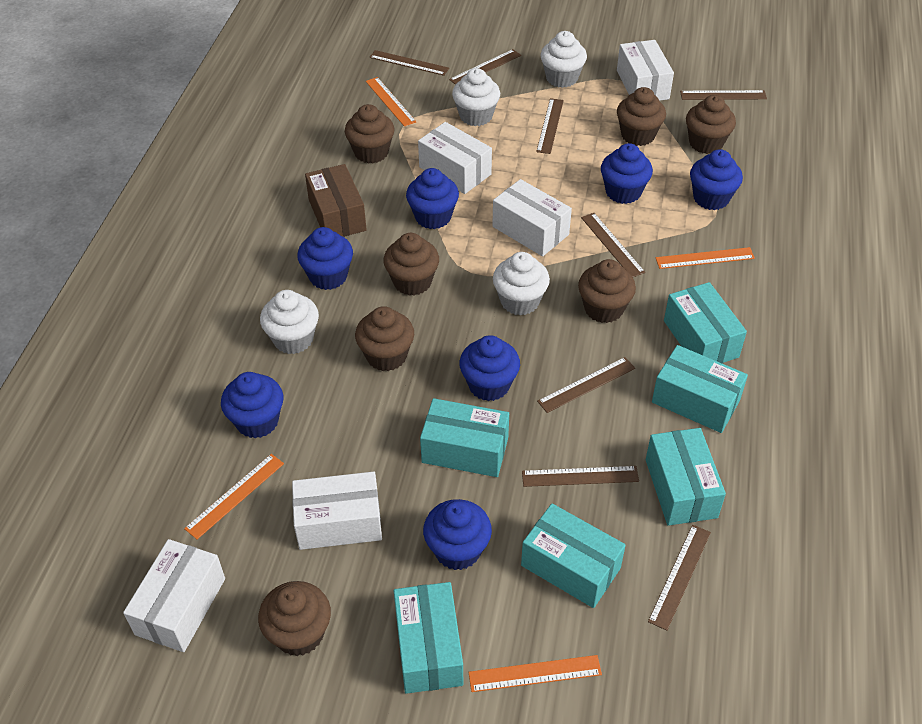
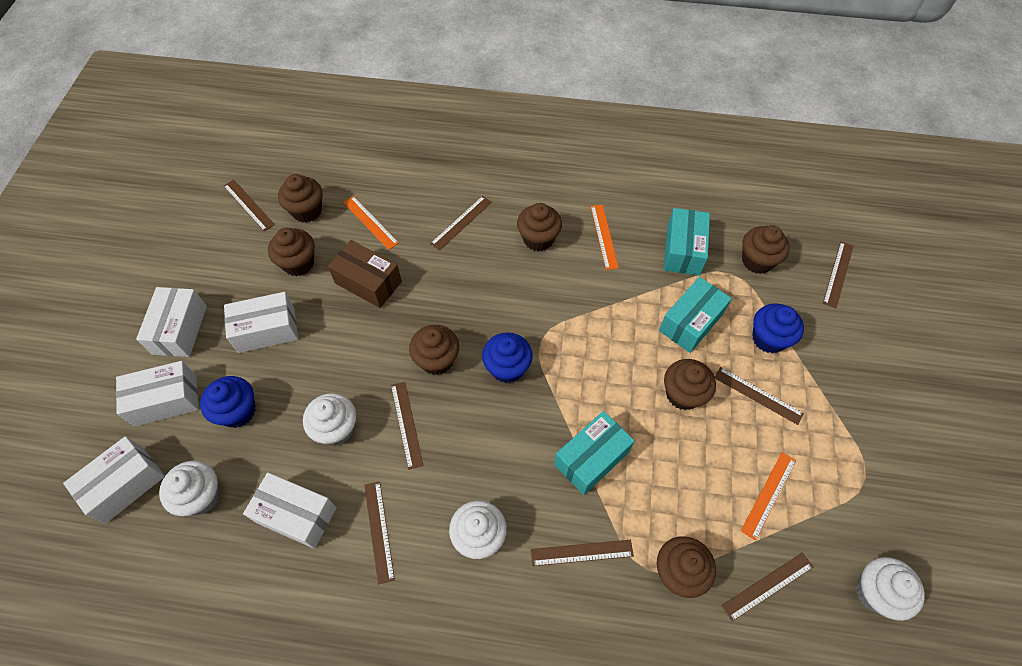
blue cupcake: 7 -> 3
orange ruler: 4 -> 3
turquoise box: 6 -> 3

